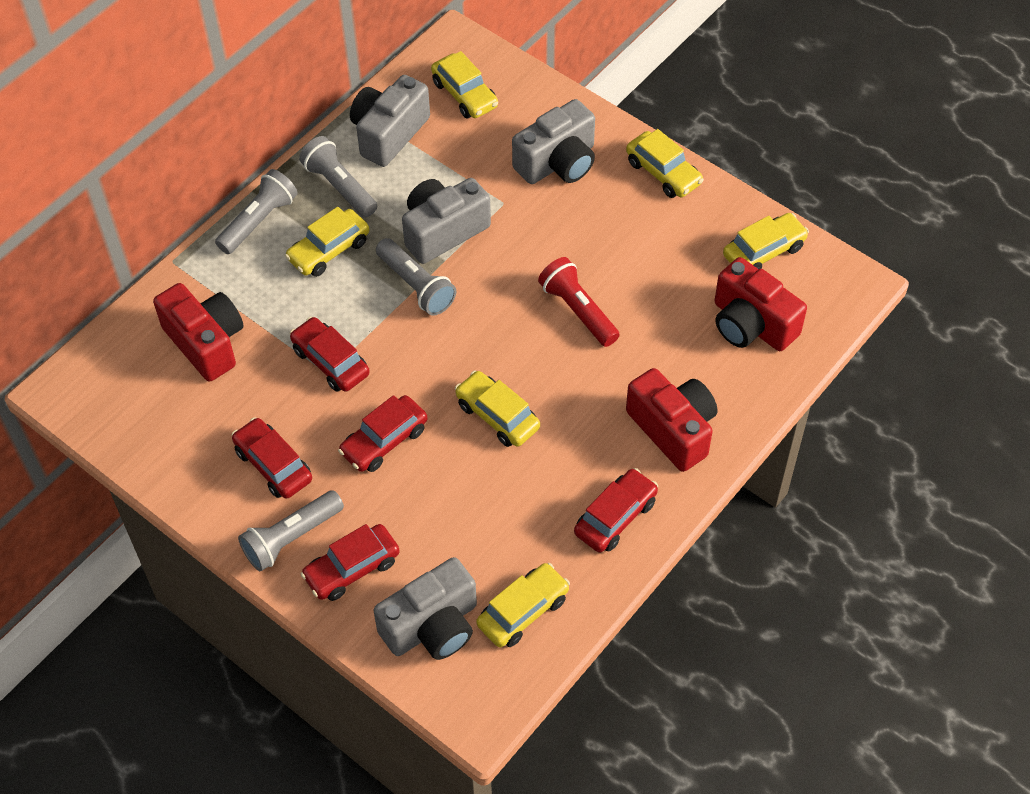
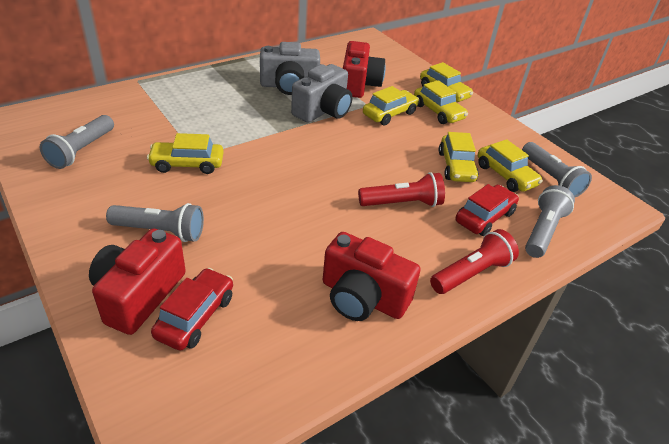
grey camera: 4 -> 2
red car: 5 -> 2
red flashlight: 1 -> 2

